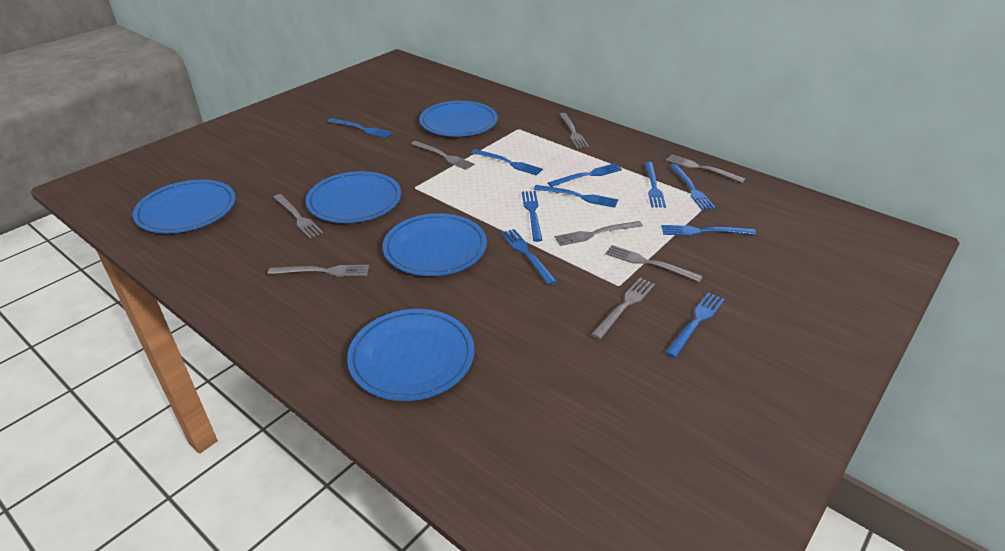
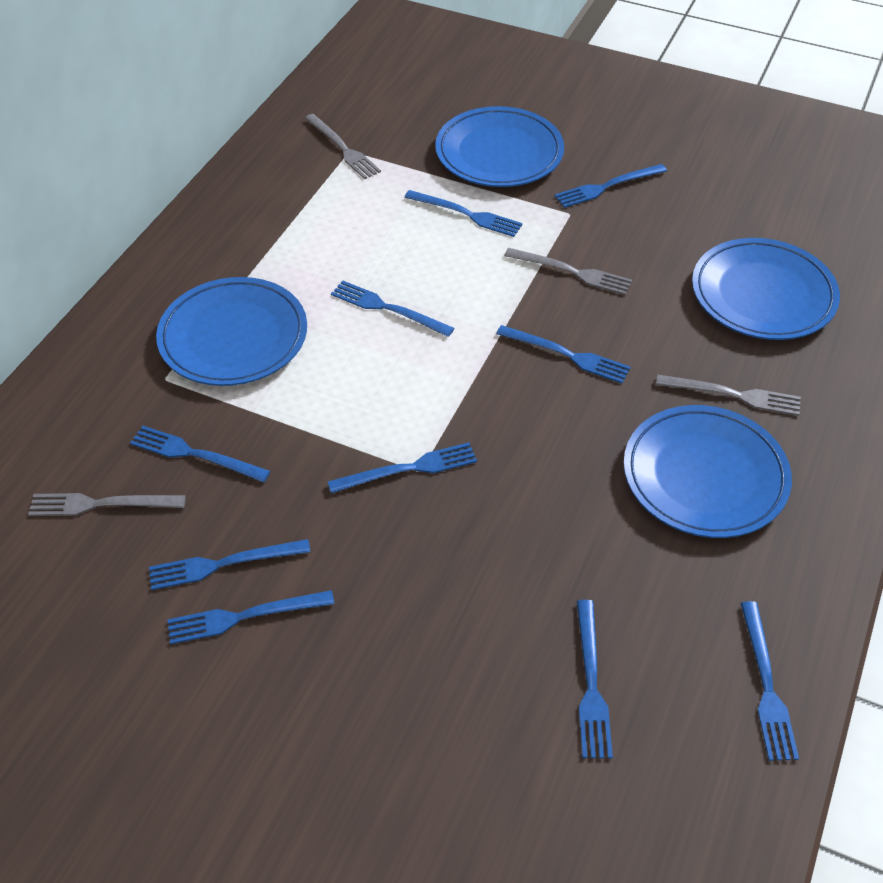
blue plate: 5 -> 4
grey fork: 8 -> 4

